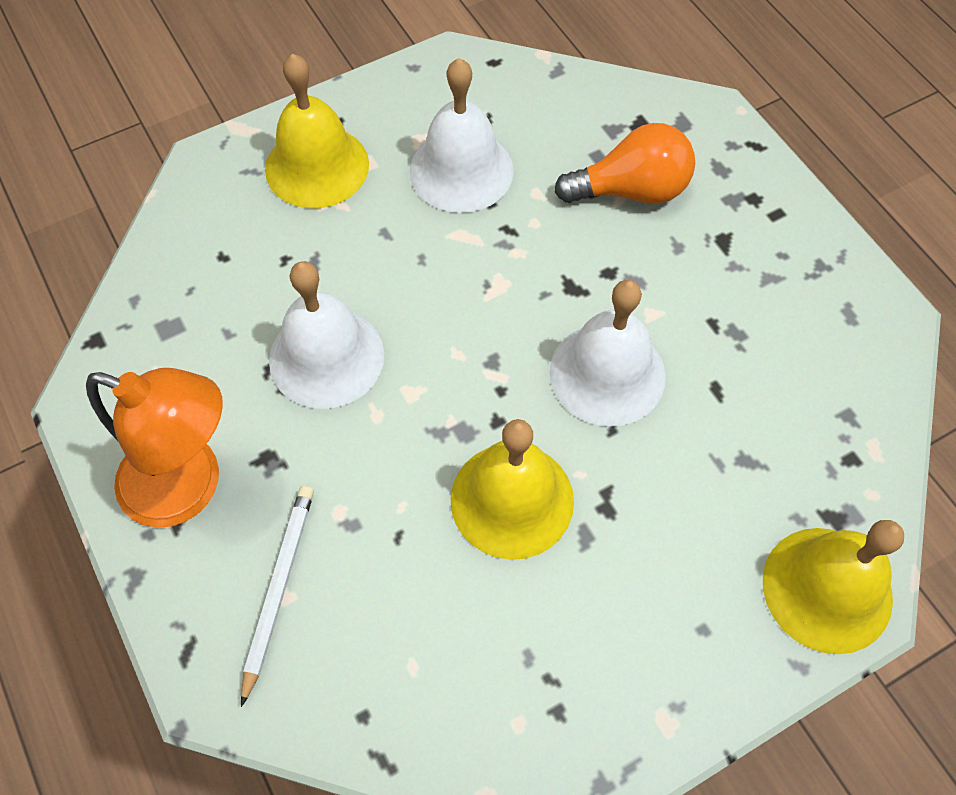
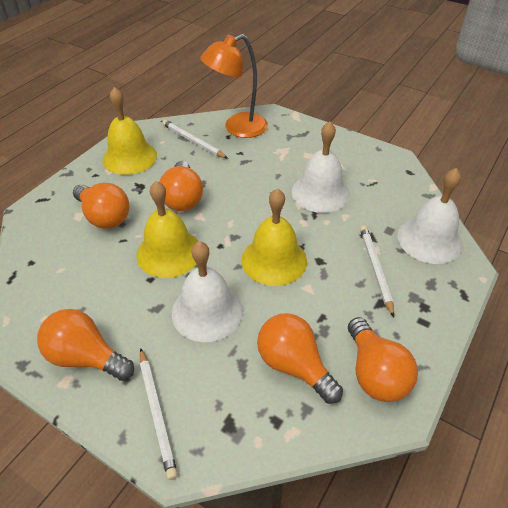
orange light bulb: 1 -> 5
white pencil: 1 -> 3

